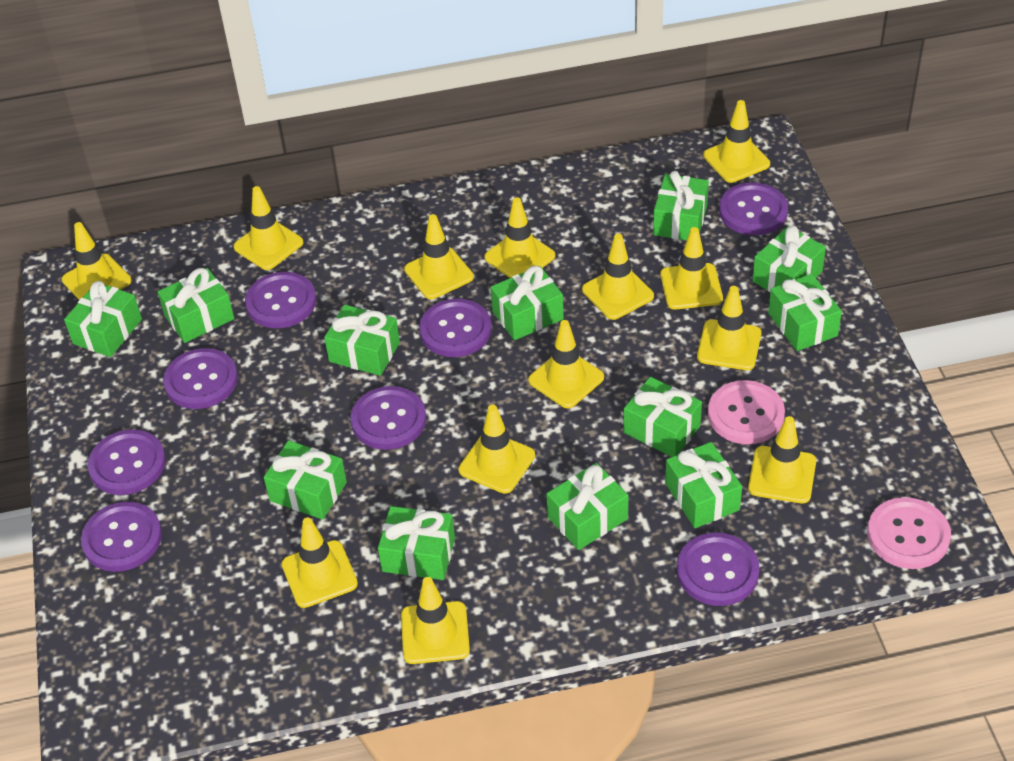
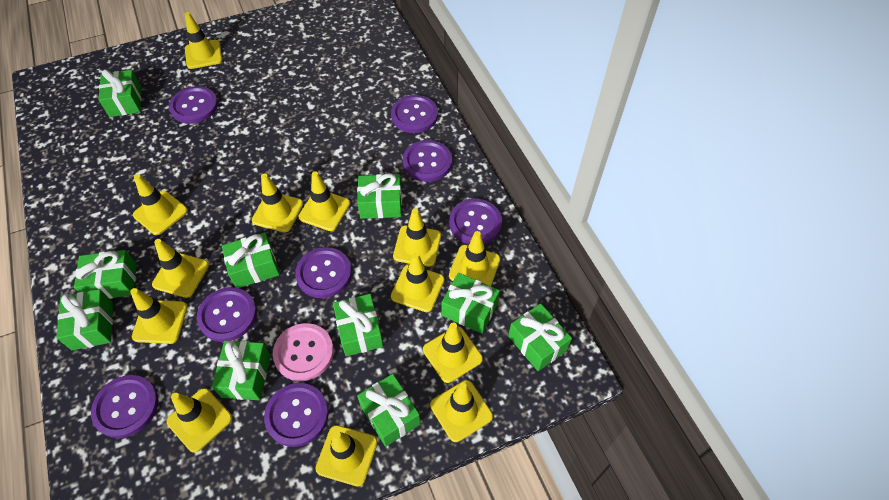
green gift: 12 -> 10
pink button: 2 -> 1

